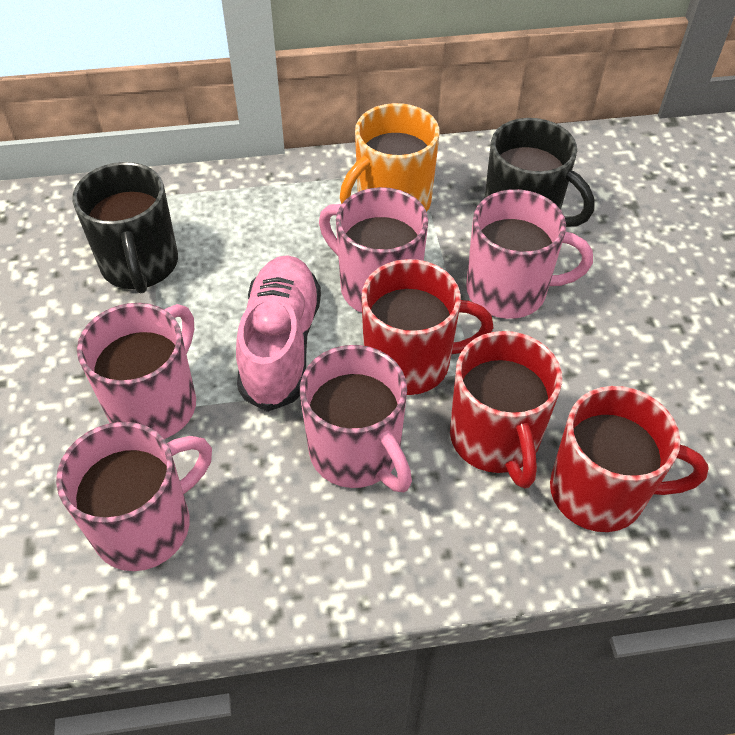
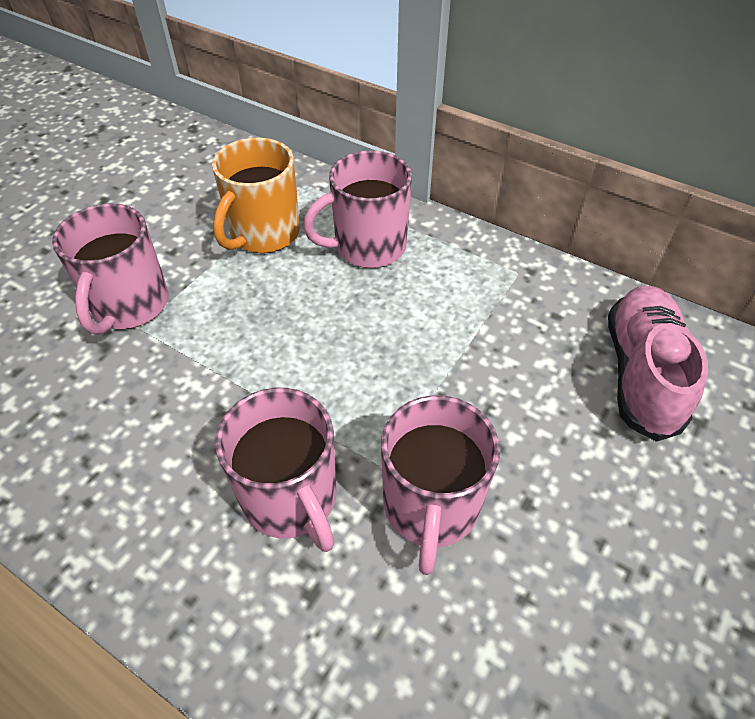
black mug: 2 -> 0
pink mug: 5 -> 4
red mug: 3 -> 0

